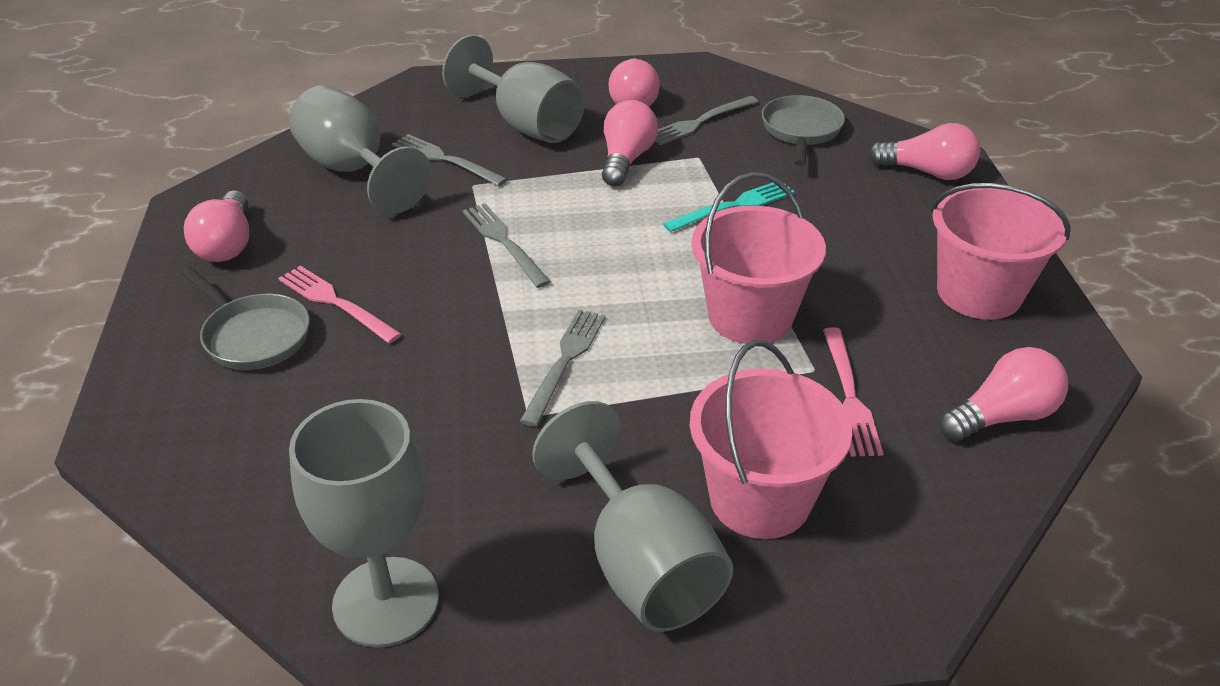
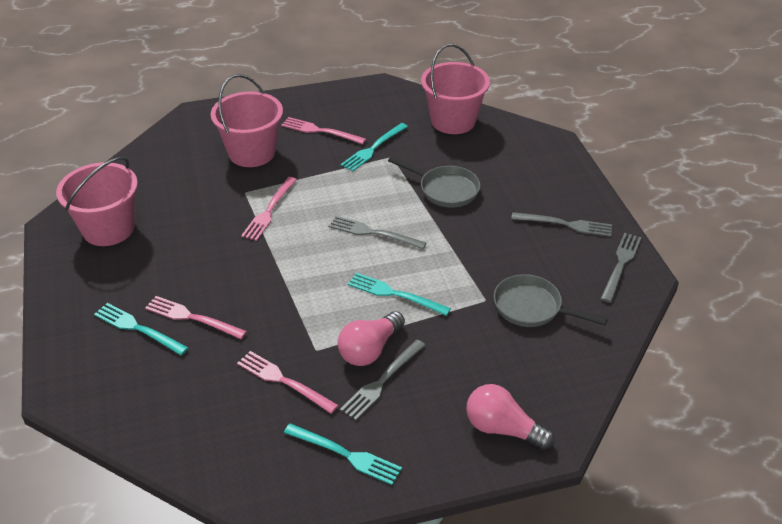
grey goblet: 4 -> 0
pink fork: 2 -> 4
pink light bulb: 5 -> 2
turquoise fork: 1 -> 4

